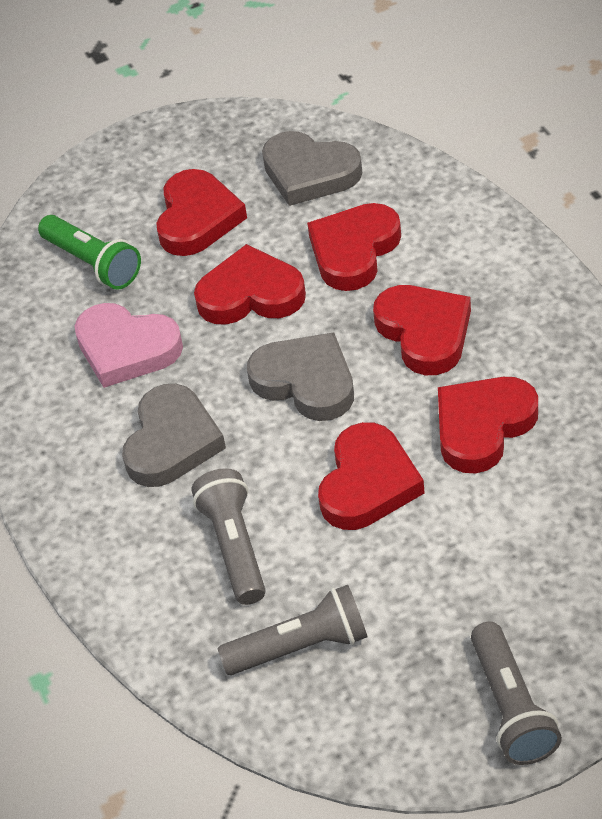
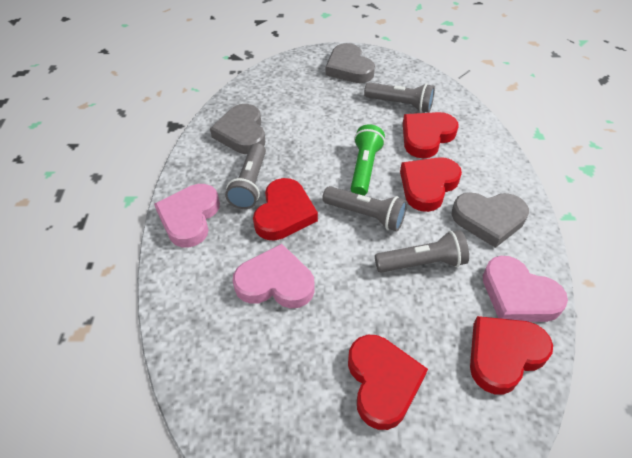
grey flashlight: 3 -> 4
pink heart: 1 -> 3
red heart: 6 -> 5

